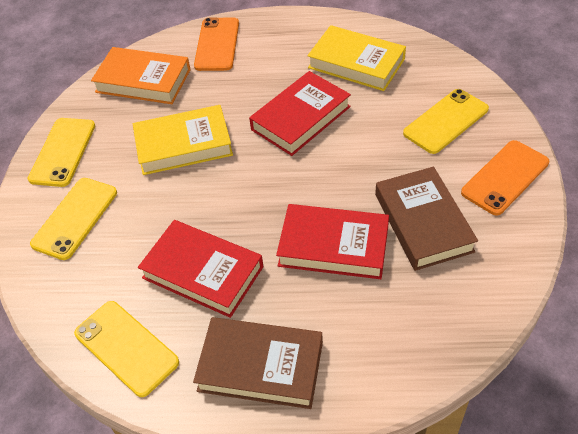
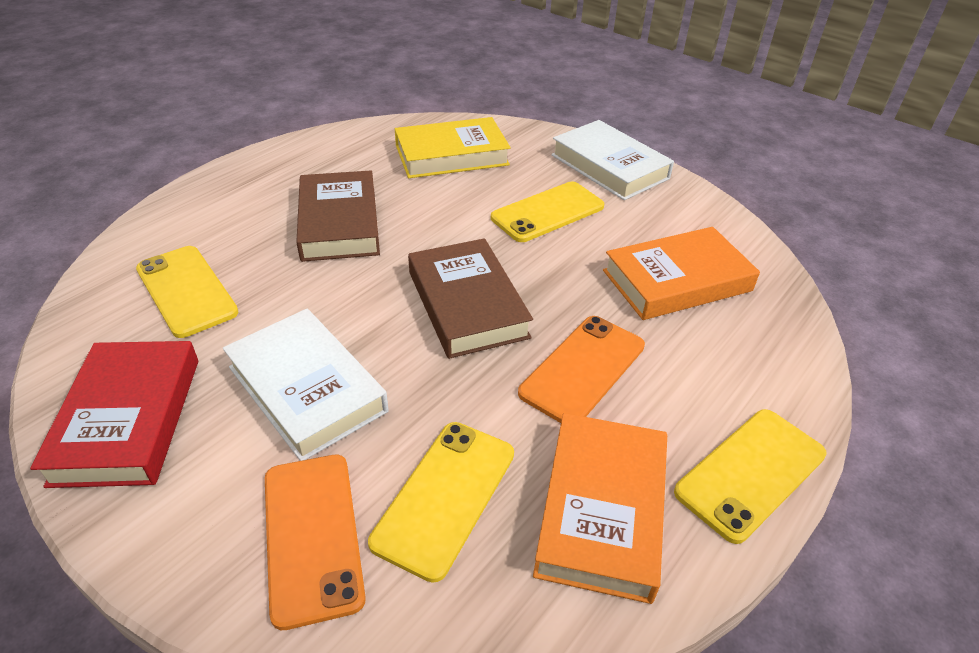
orange book: 1 -> 2
red book: 3 -> 1
white book: 0 -> 2
yellow book: 2 -> 1

